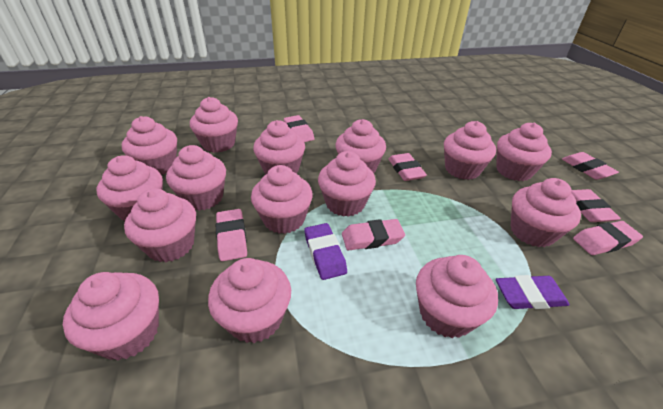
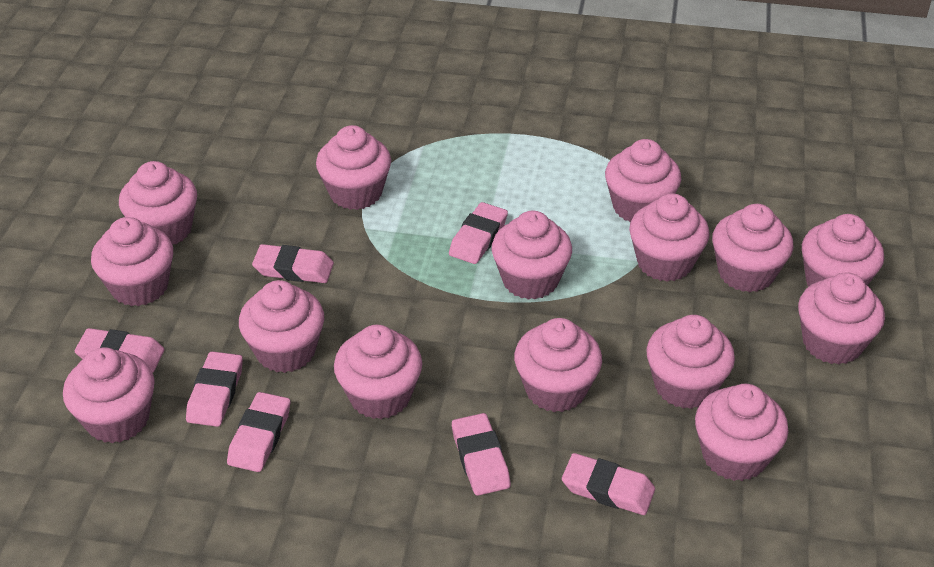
purple eraser: 2 -> 0

